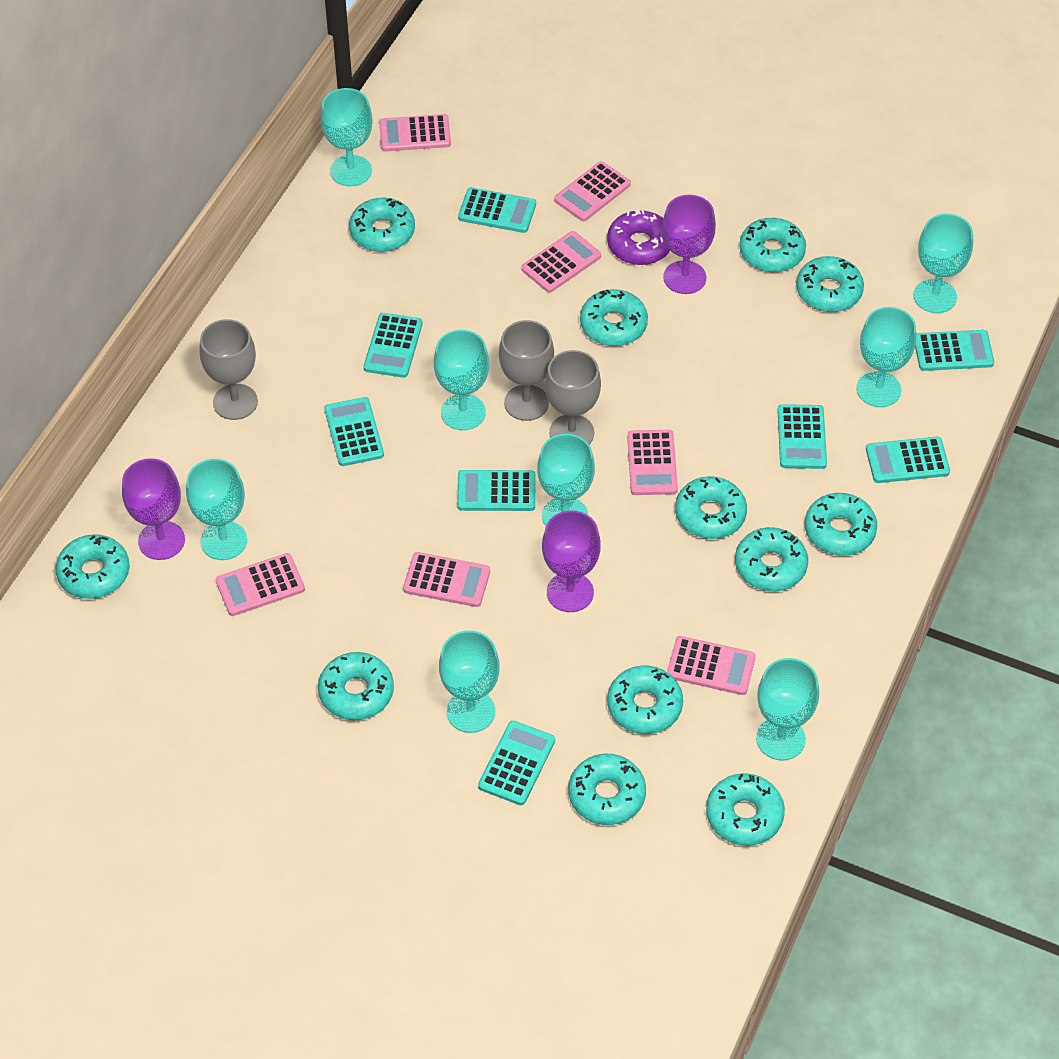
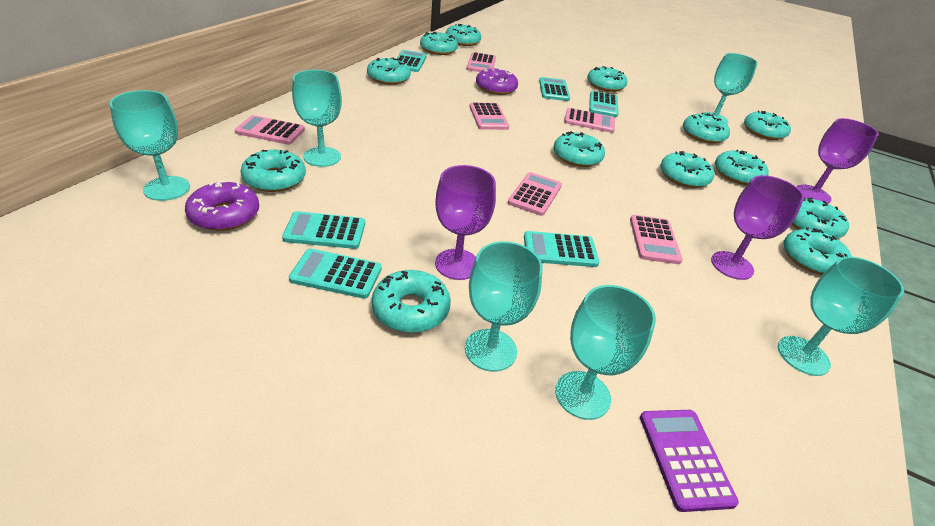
grey goblet: 3 -> 0
pink calculator: 7 -> 6
purple calculator: 0 -> 1
purple donut: 1 -> 2
turquoise calculator: 8 -> 6
turquoise donut: 12 -> 13
turquoise goblet: 8 -> 6

